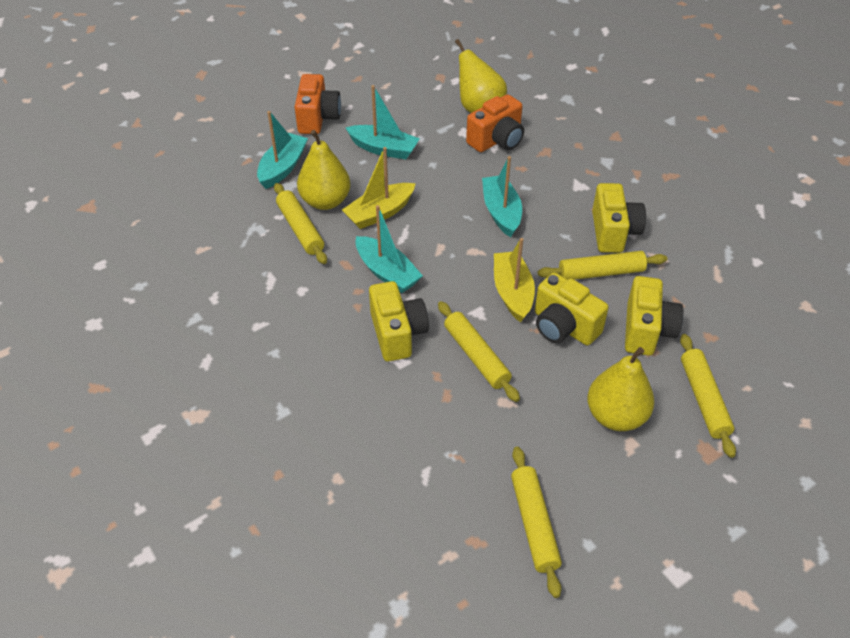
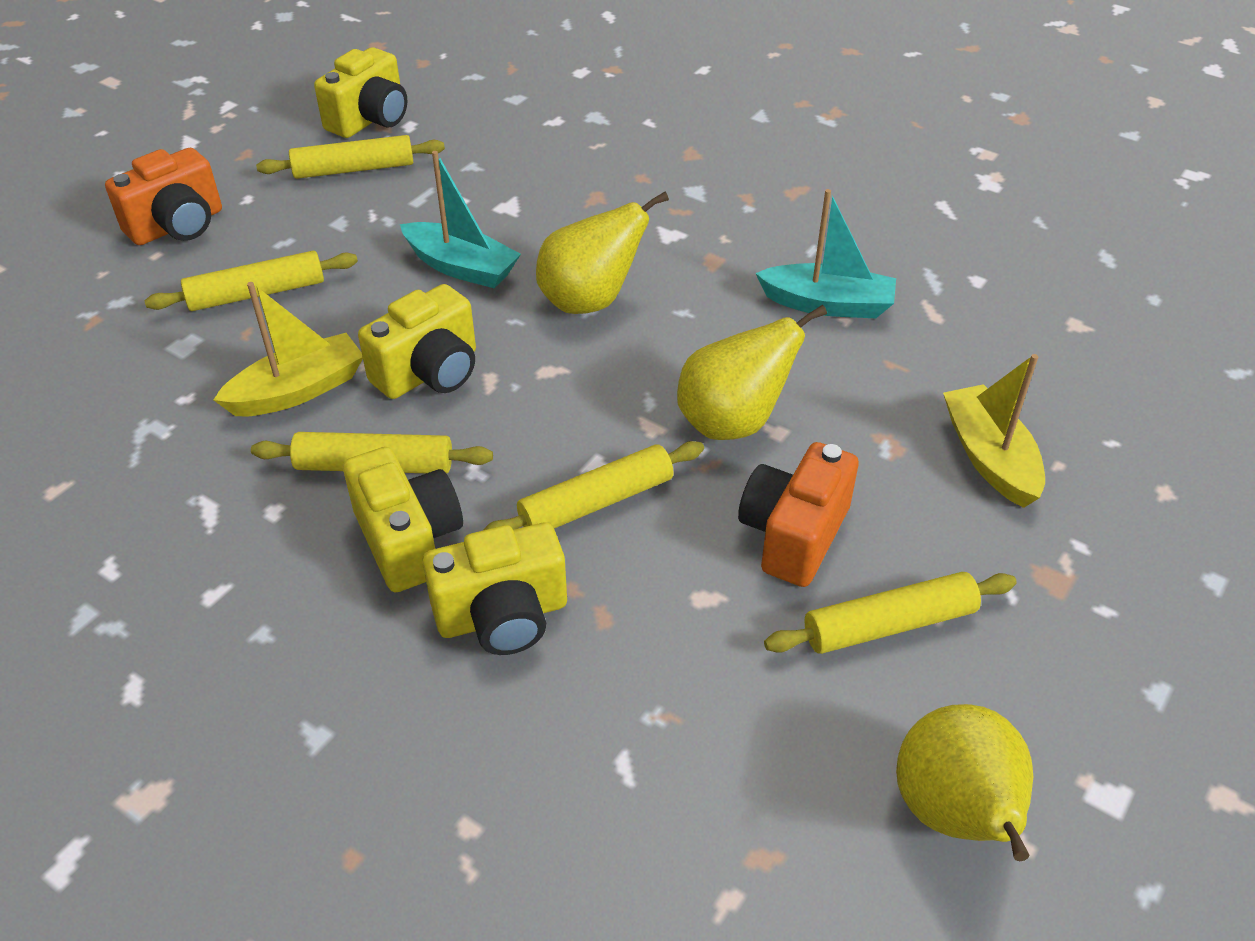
turquoise boat: 4 -> 2

